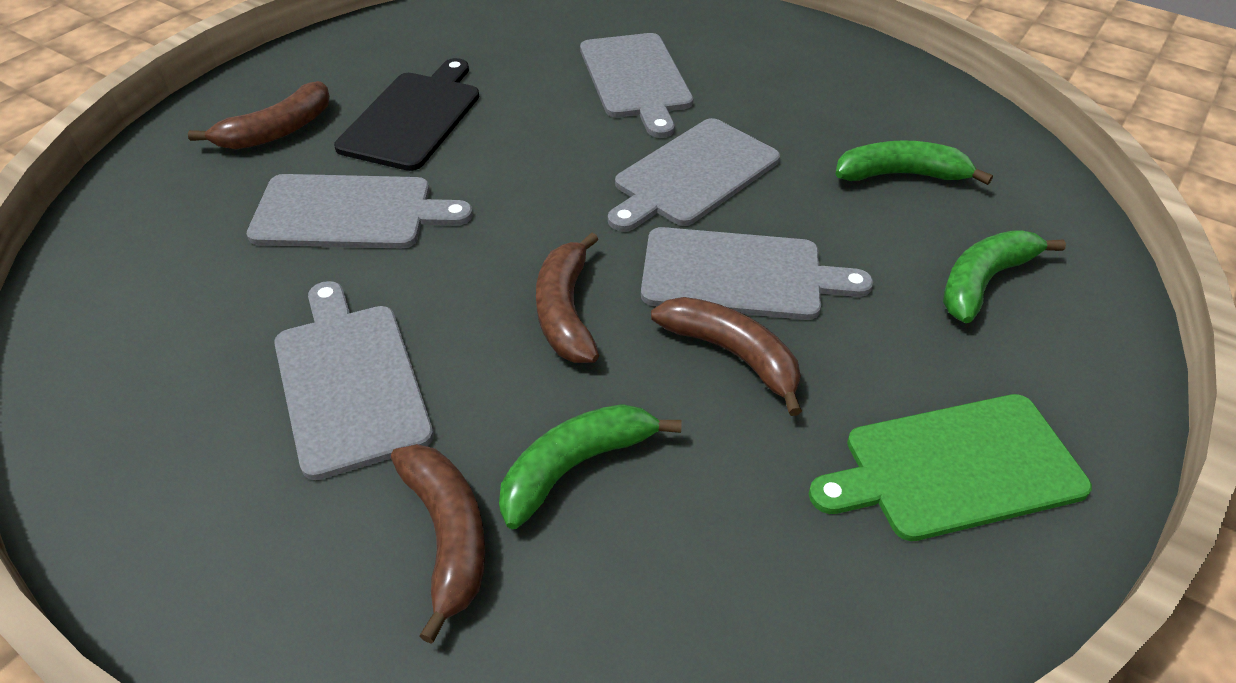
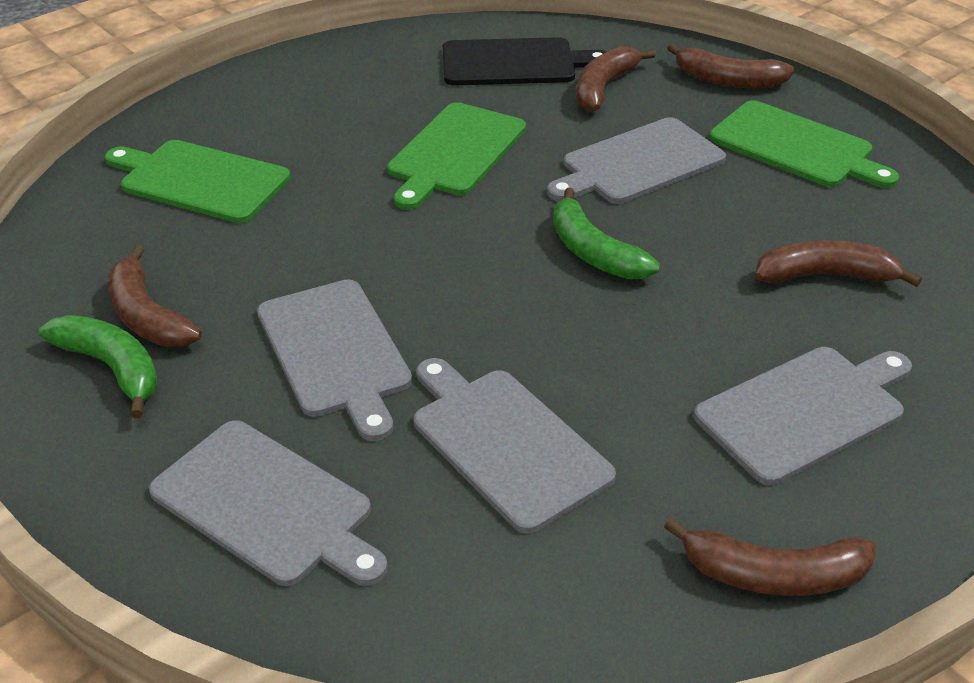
brown banana: 4 -> 5
green banana: 3 -> 2
green cutting board: 1 -> 3

